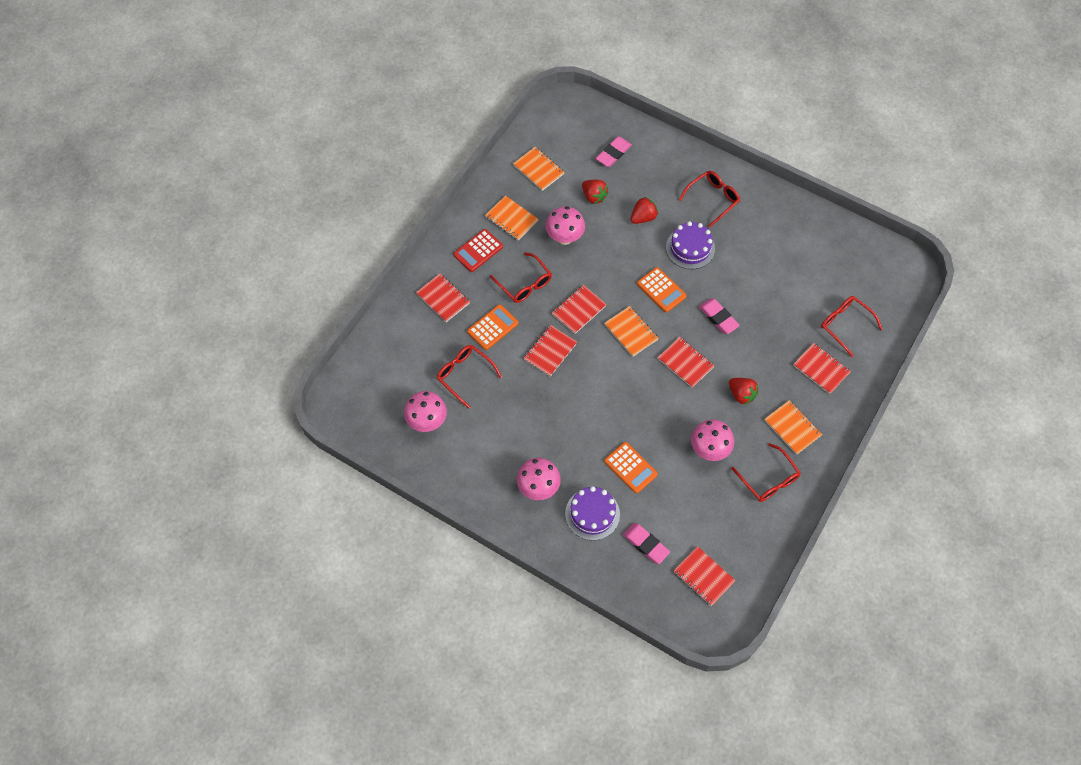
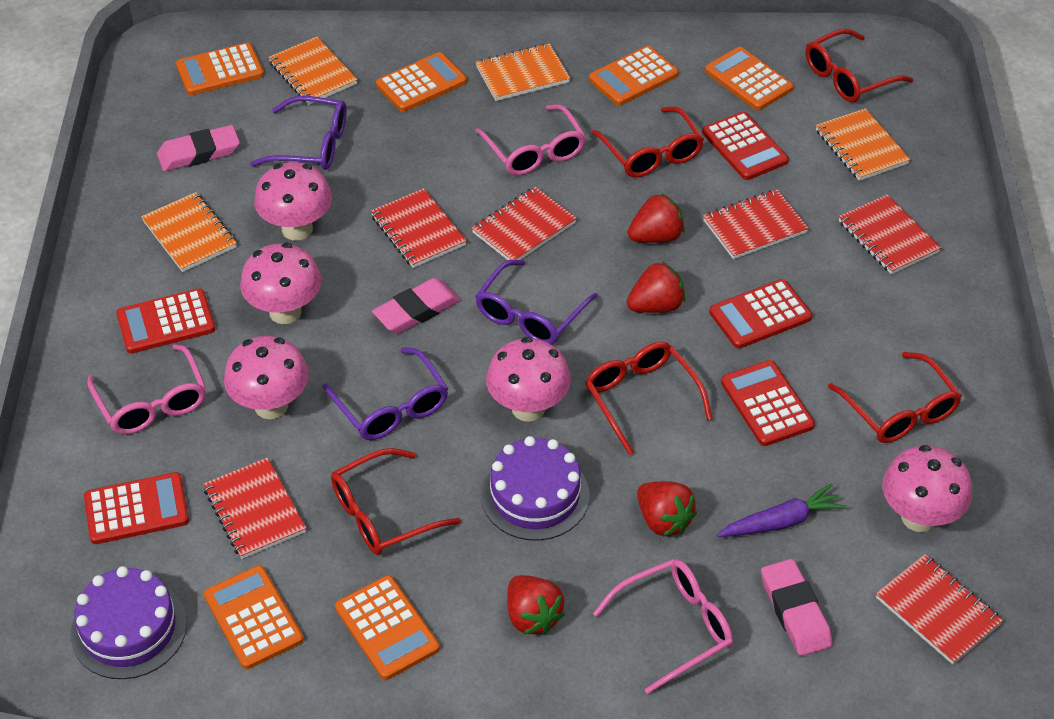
orange calculator: 3 -> 6
pink glasses: 0 -> 3
pink mushroom: 4 -> 5
purple carrot: 0 -> 1
purple glasses: 0 -> 3
red calculator: 1 -> 5
red strawberry: 3 -> 4

